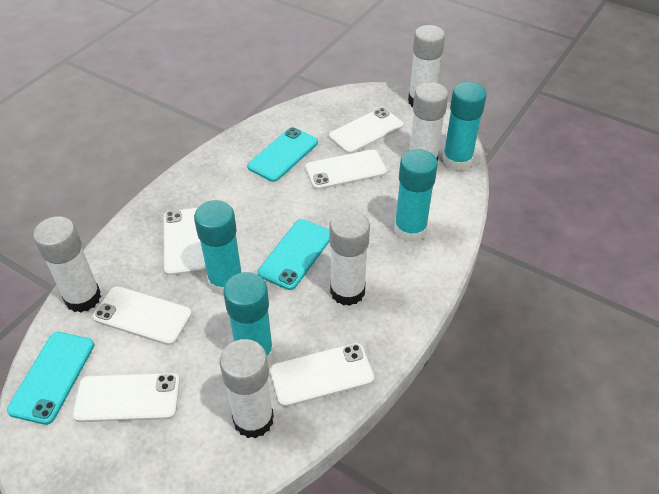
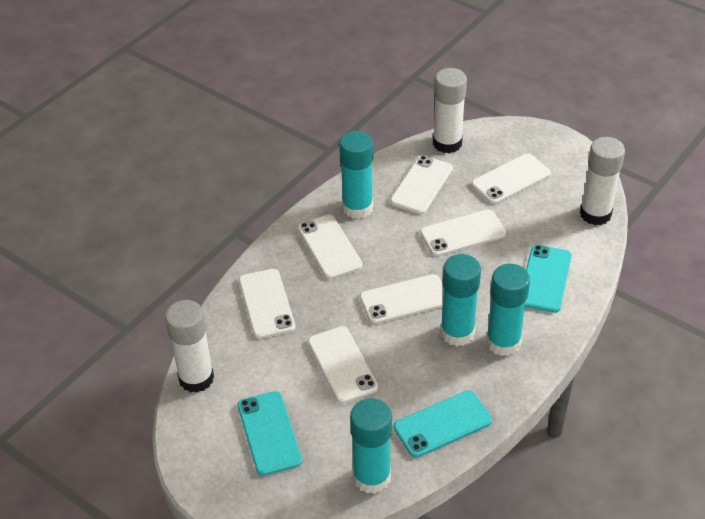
white glue stick: 5 -> 3
white phone: 6 -> 7

